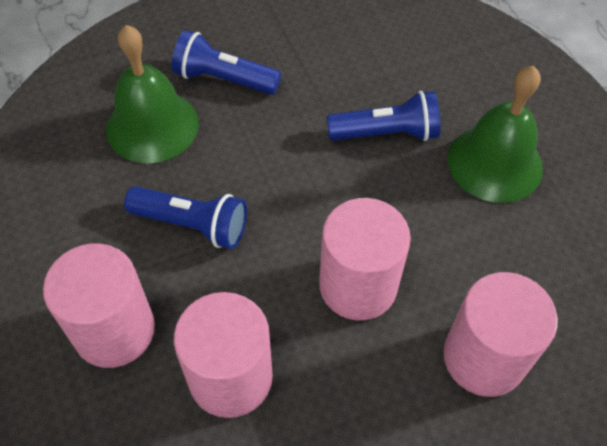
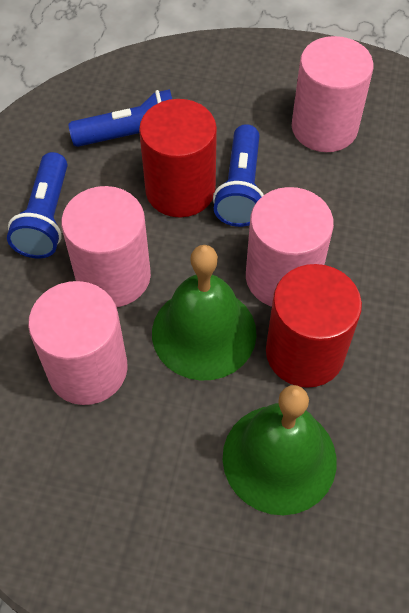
red cylinder: 0 -> 2

